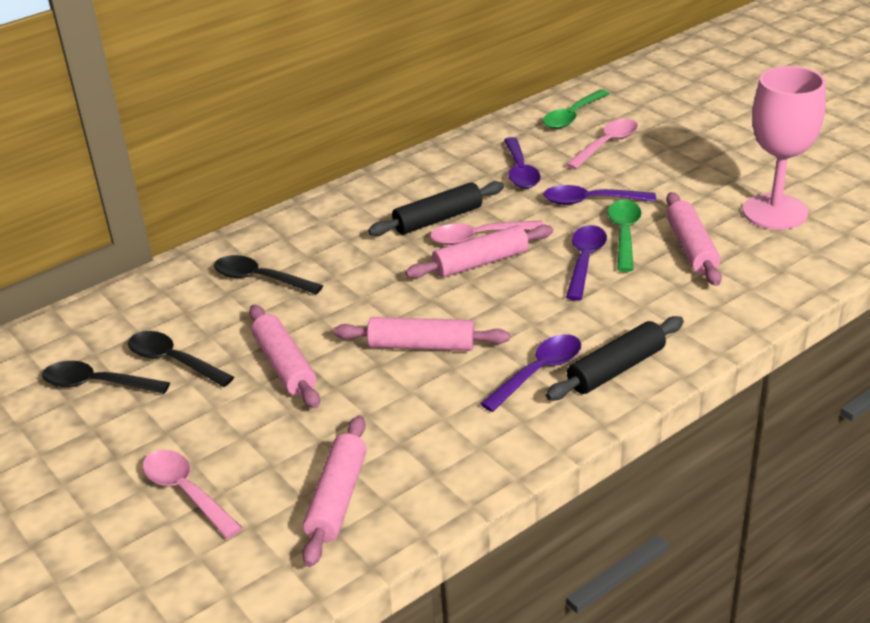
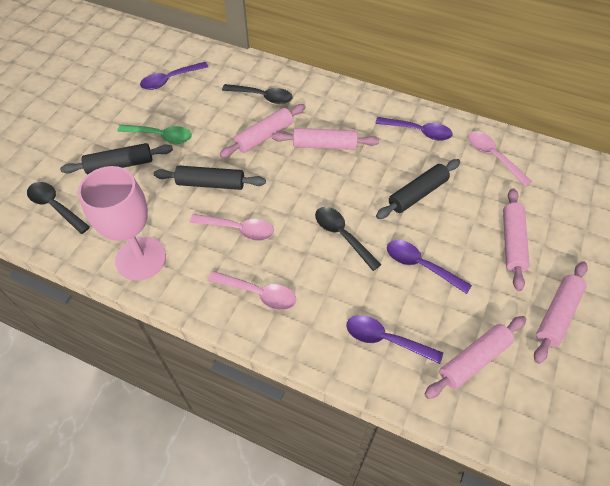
black rolling pin: 2 -> 3
green spoon: 2 -> 1

